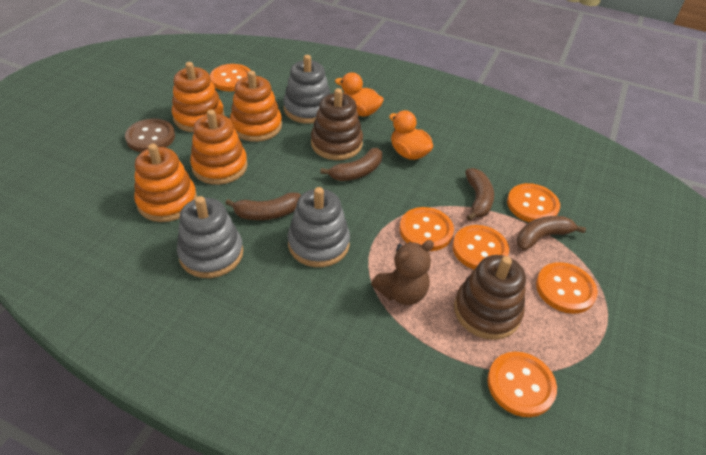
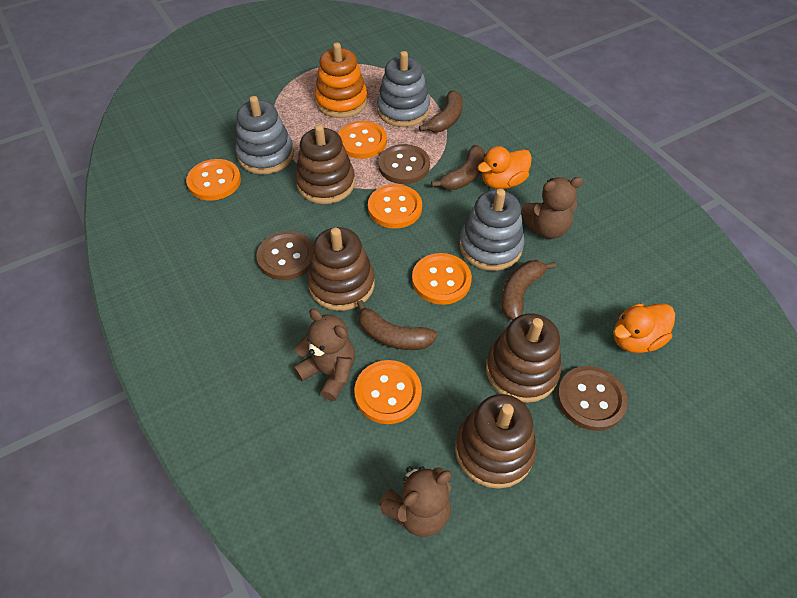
brown button: 1 -> 3
brown stacking toy: 2 -> 4
brown teddy bear: 1 -> 3
orange button: 6 -> 5
orange stacking toy: 4 -> 1

